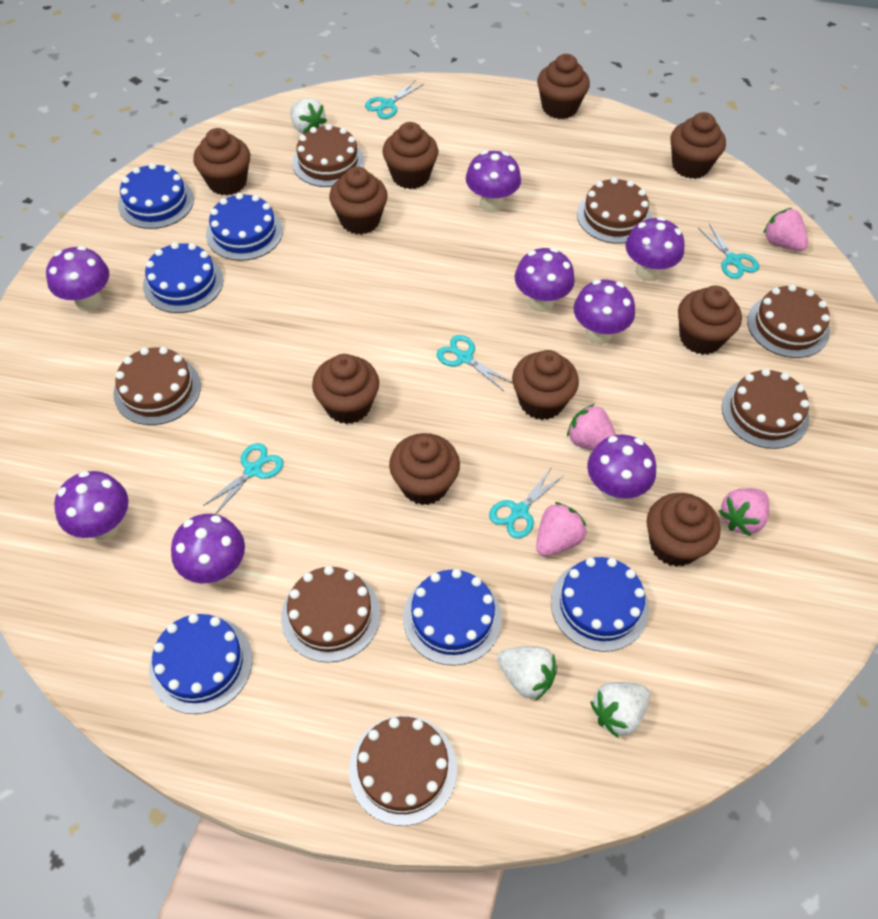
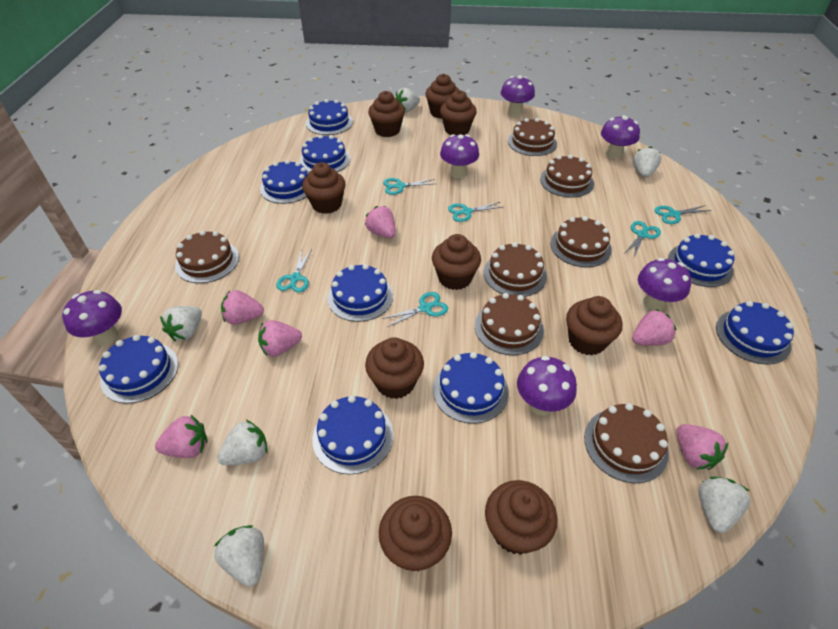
blue cake: 6 -> 9
brown cupcake: 10 -> 9
pink strawberry: 4 -> 6
purple mushroom: 8 -> 6
turquoise scissors: 5 -> 6
white strawberry: 3 -> 6

